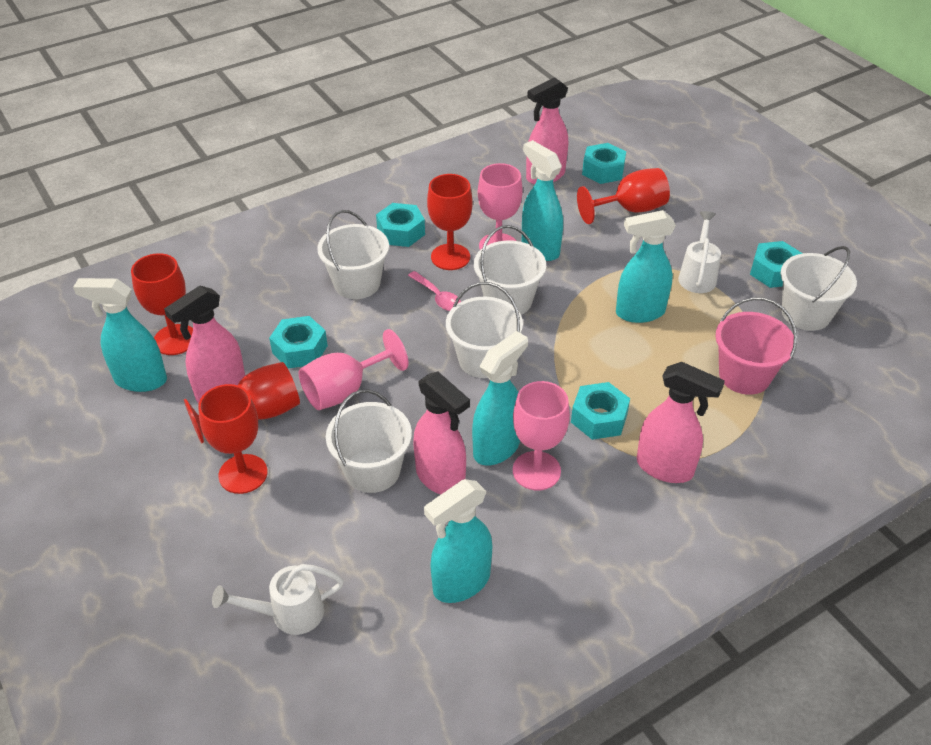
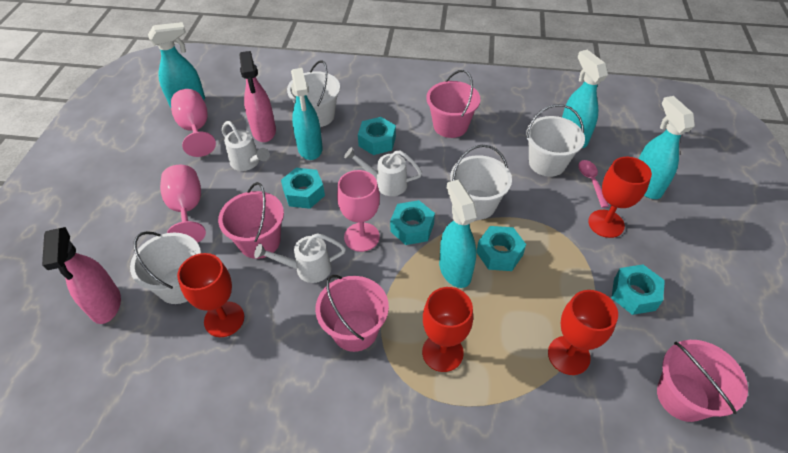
pink bucket: 1 -> 4
pink spray bottle: 4 -> 2
red goblet: 5 -> 4
white bucket: 5 -> 4
white watering can: 2 -> 3

